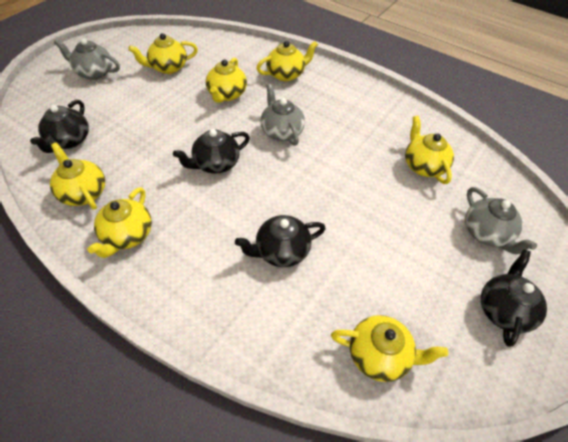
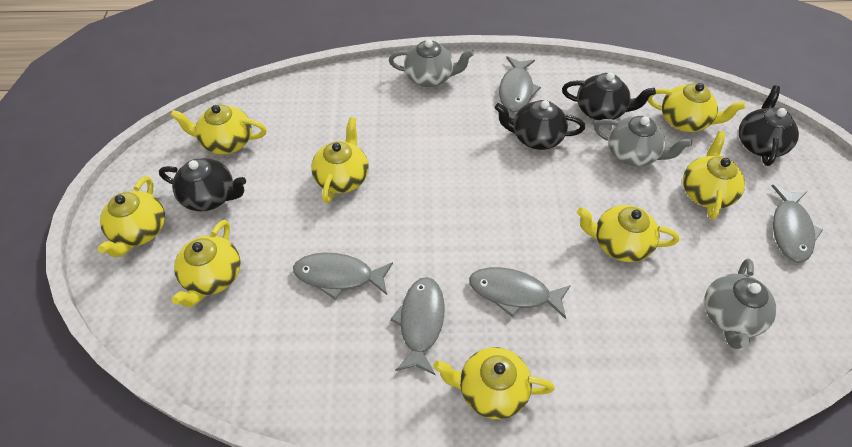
grey fish: 0 -> 5
yellow teapot: 7 -> 8

